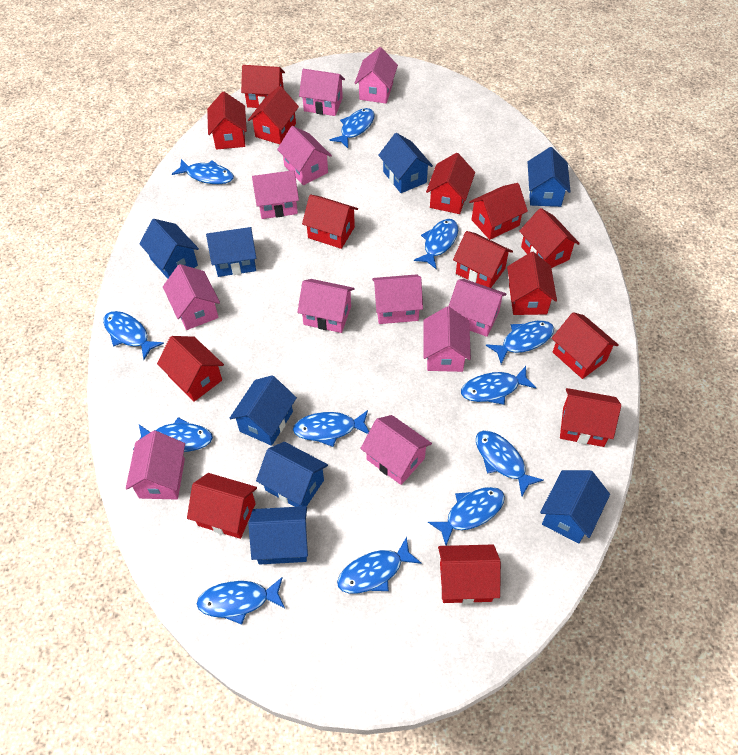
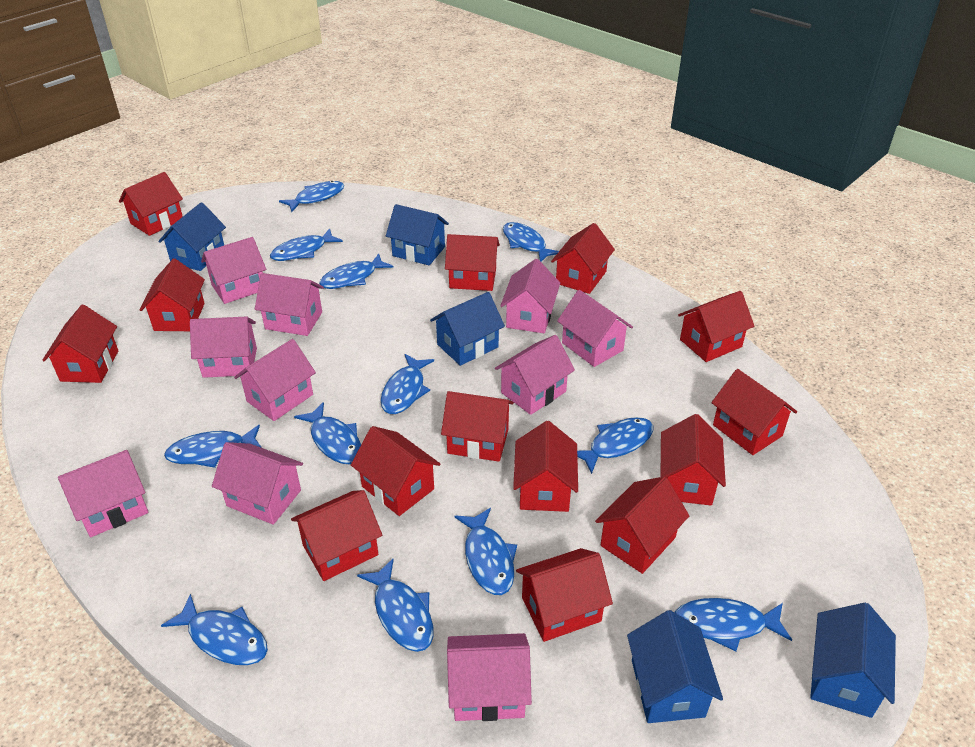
blue house: 8 -> 5
pink house: 11 -> 10

